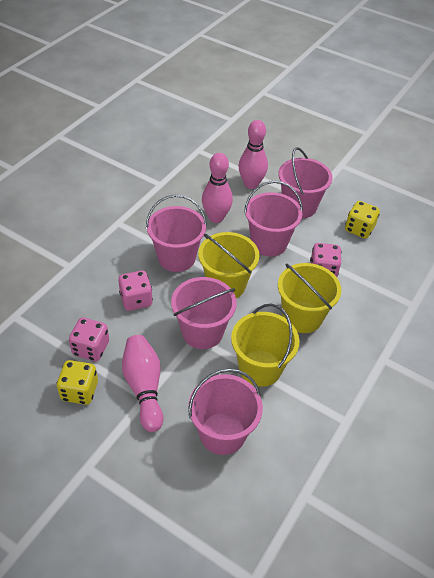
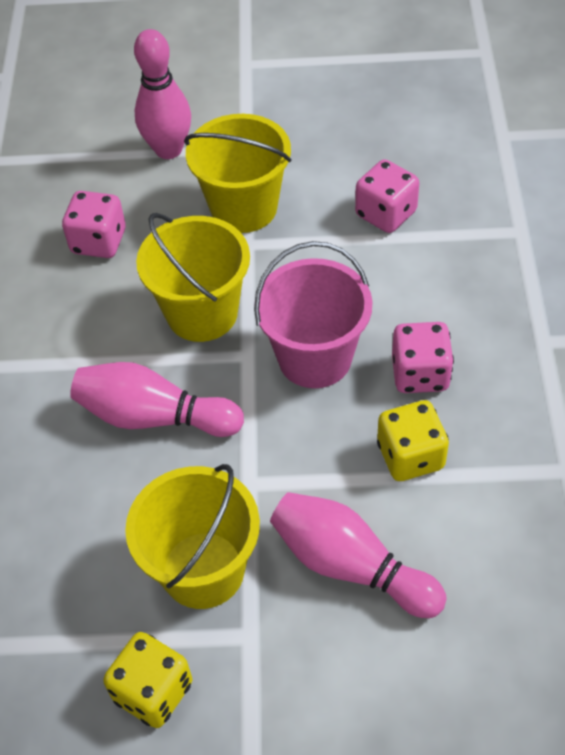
pink bucket: 5 -> 1

